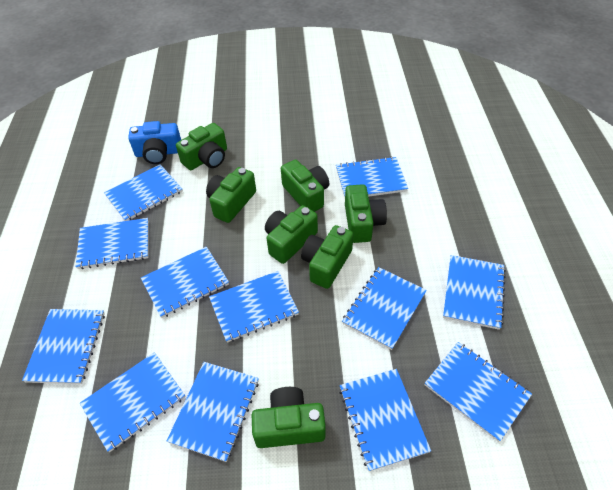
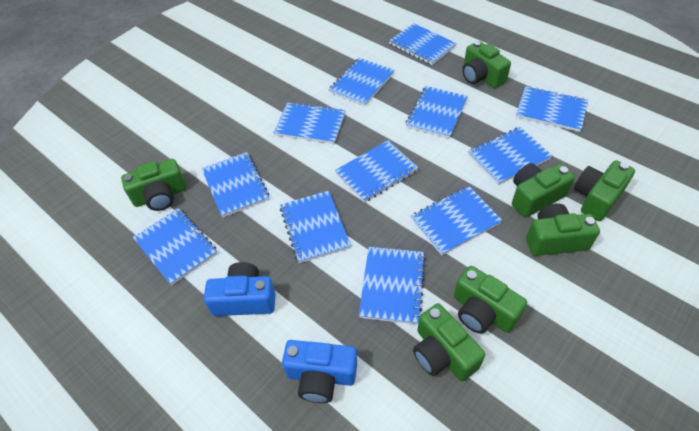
blue camera: 1 -> 2

